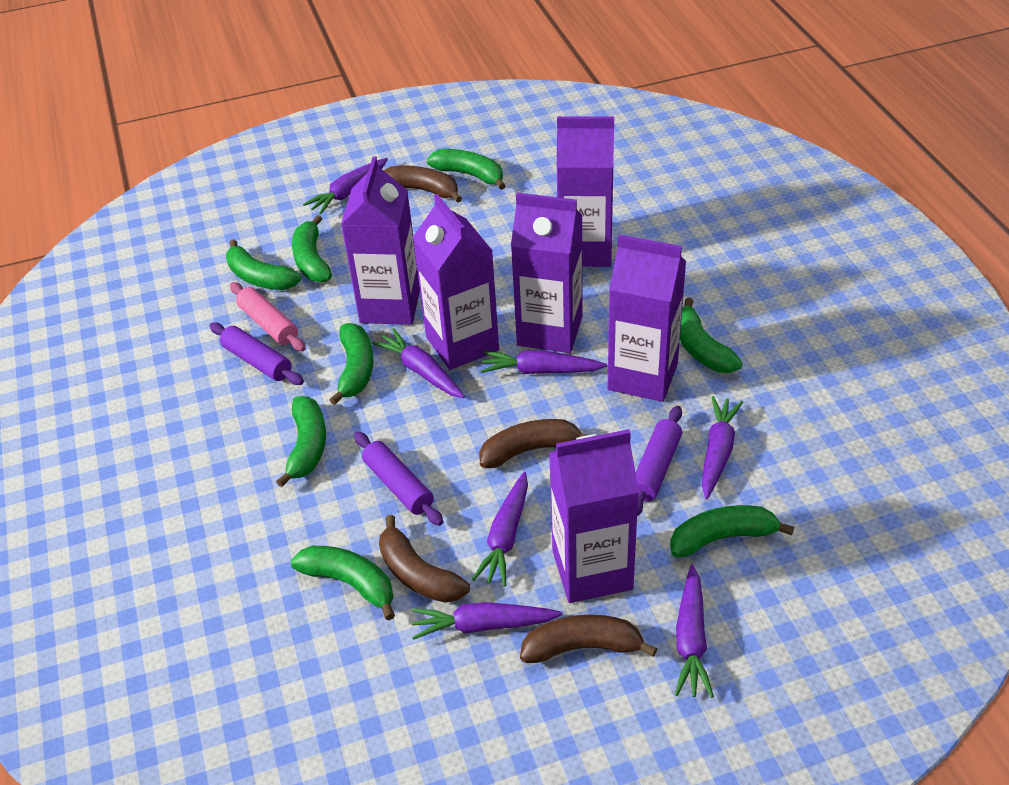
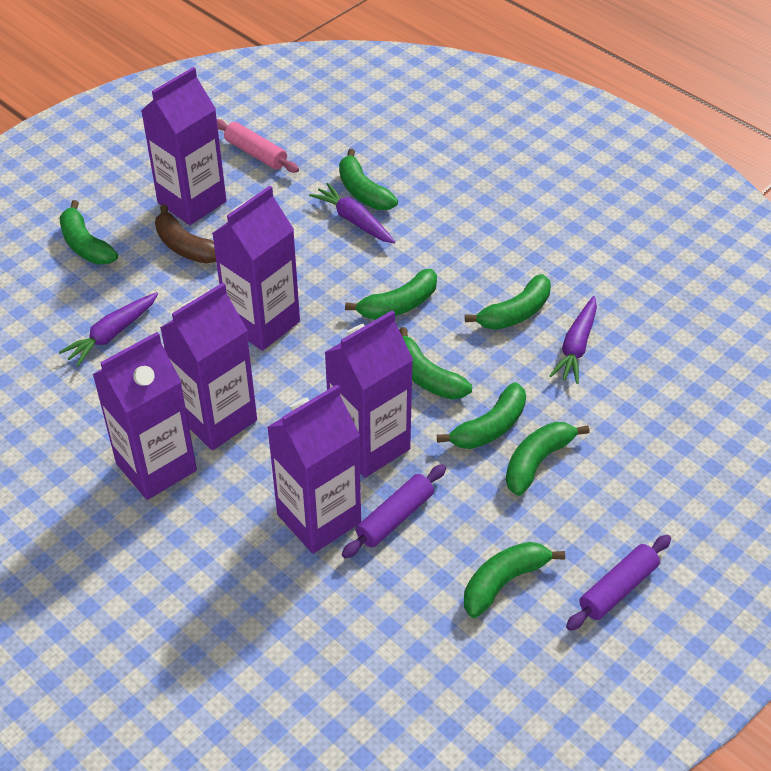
brown banana: 4 -> 1
purple carrot: 7 -> 3
purple rolling pin: 3 -> 2

